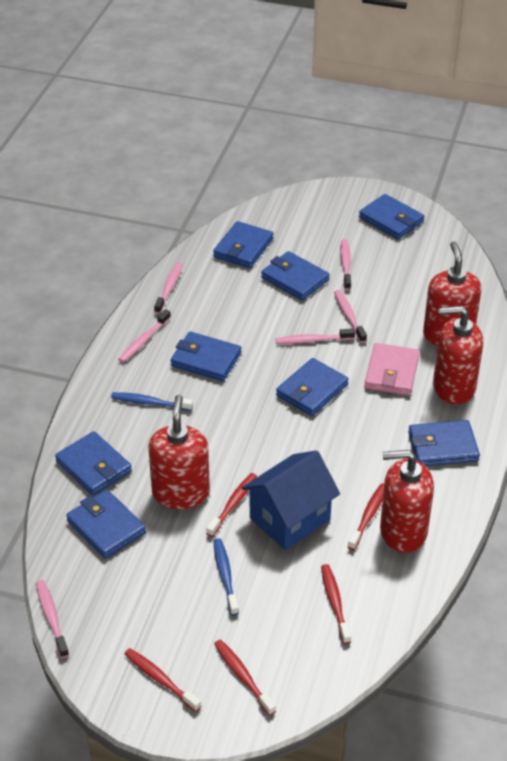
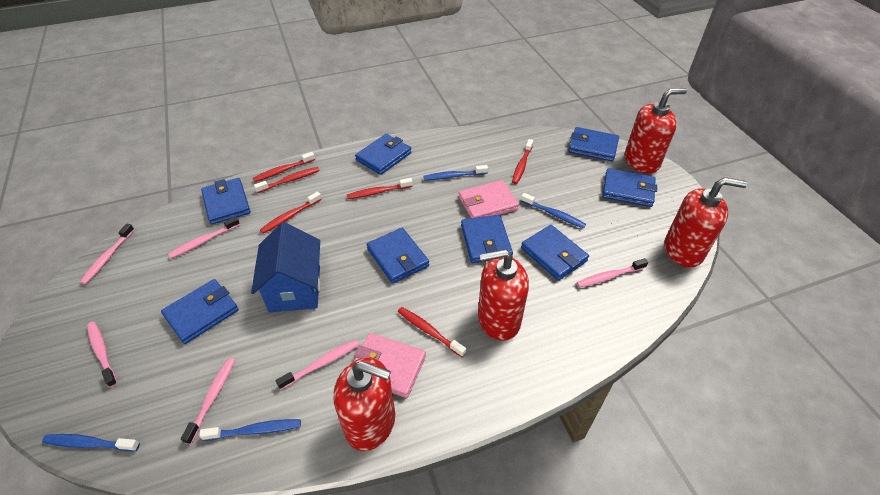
blue toothbrush: 2 -> 4
pink wallet: 1 -> 2
red toothbrush: 5 -> 6

